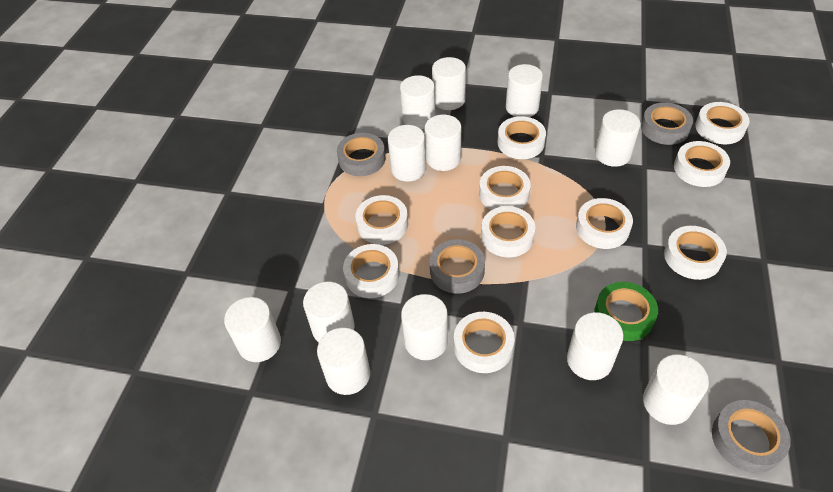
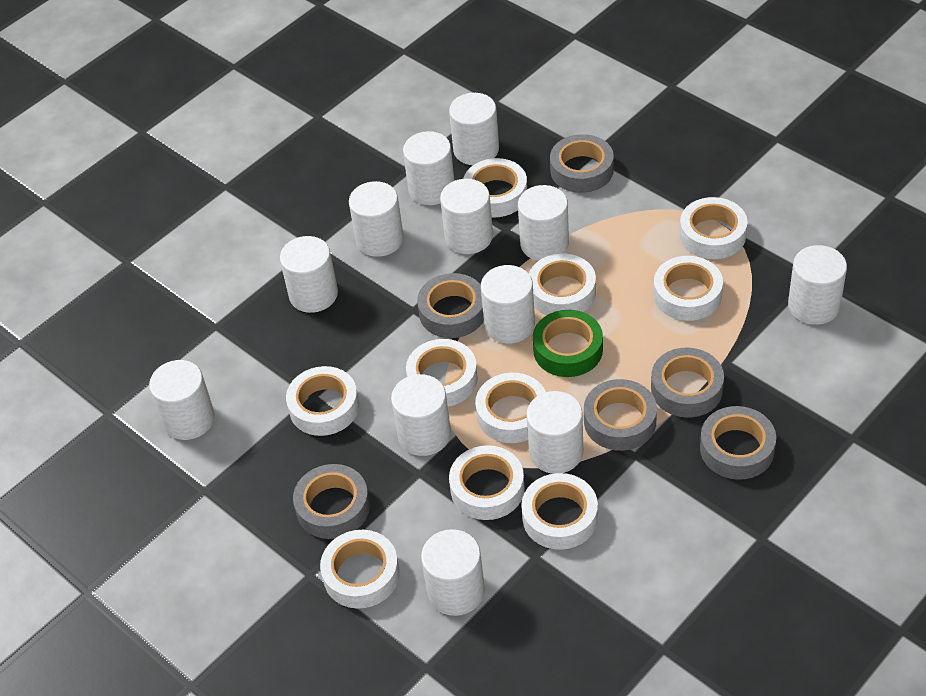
grey tape: 4 -> 6

